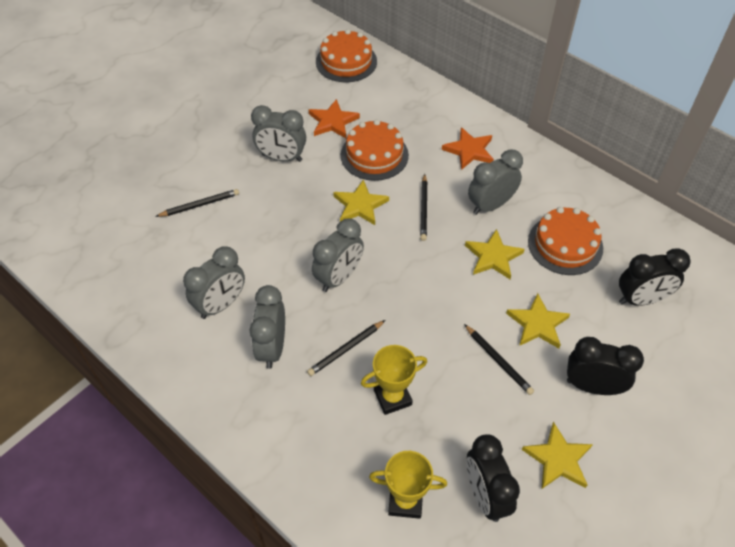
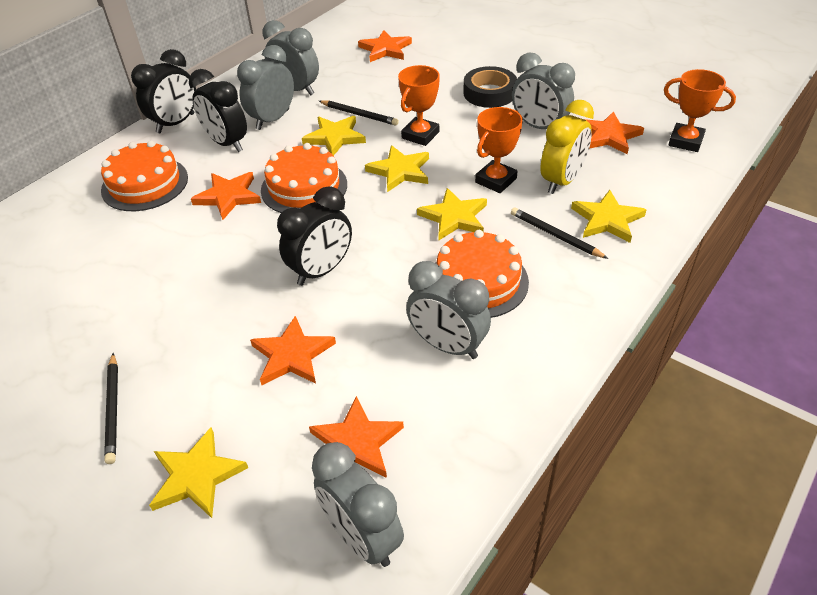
black pencil: 4 -> 3
black tape: 0 -> 1
orange star: 2 -> 5
orange trophy: 0 -> 3
yellow clock: 0 -> 1
yellow star: 4 -> 5
yellow trophy: 2 -> 0

